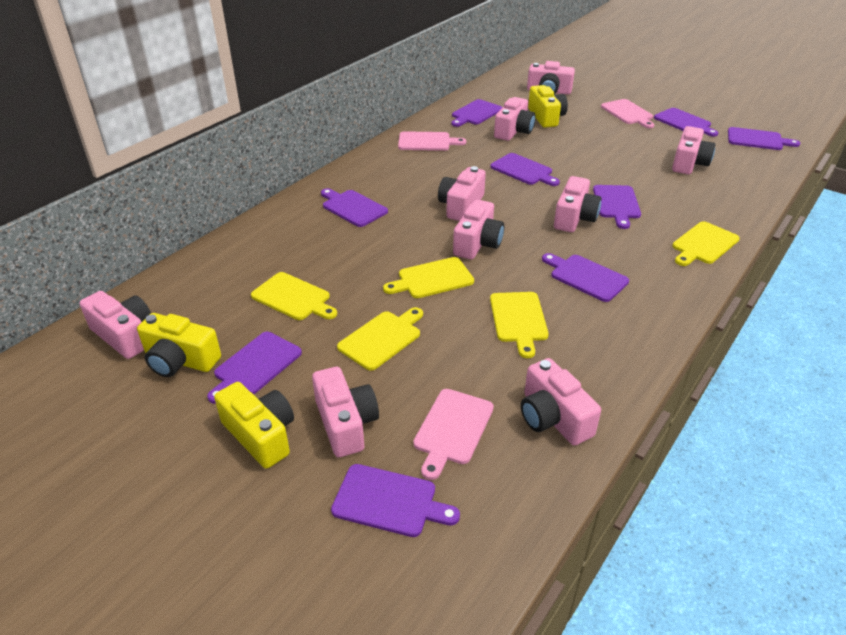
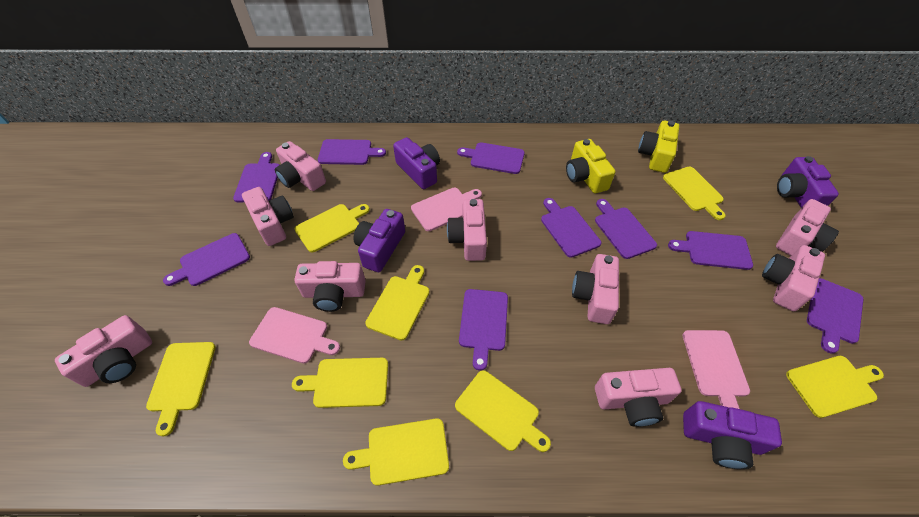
purple camera: 0 -> 4
yellow camera: 3 -> 2
yellow cutting board: 5 -> 8

